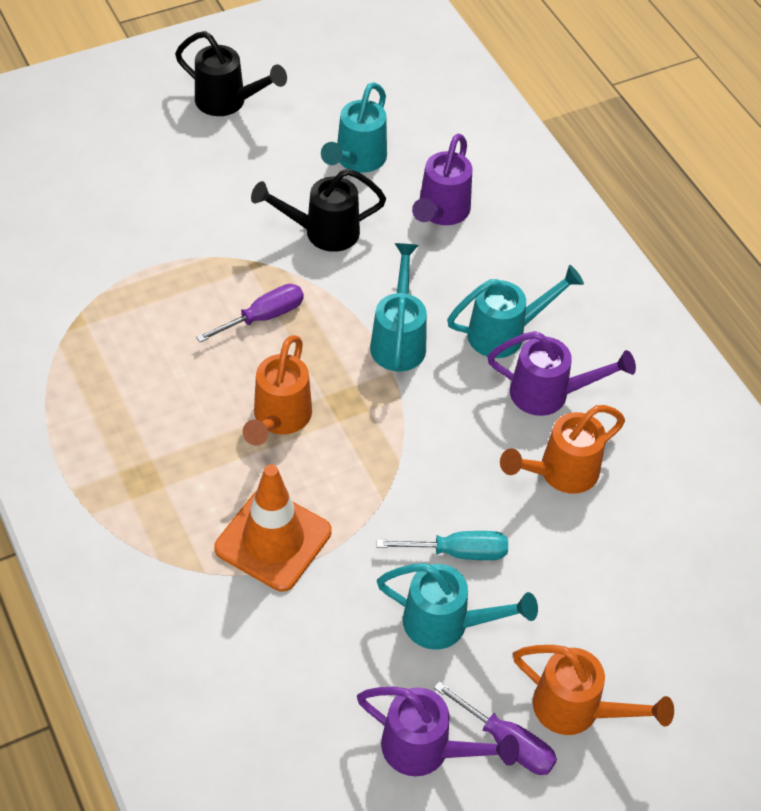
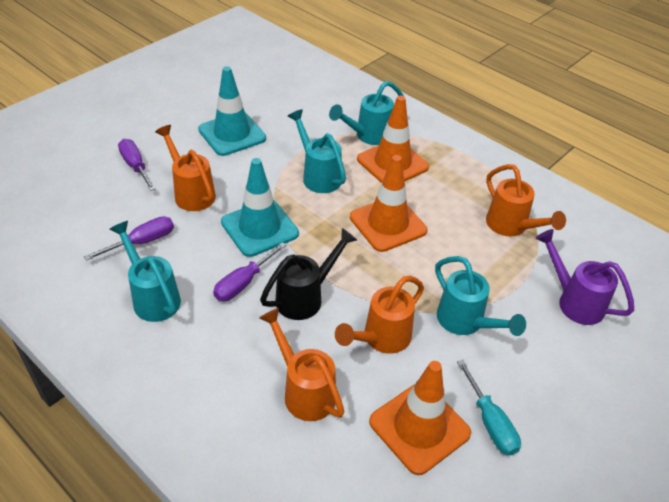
black watering can: 2 -> 1
orange traffic cone: 1 -> 3
orange watering can: 3 -> 4
purple screwdriver: 2 -> 3
purple watering can: 3 -> 1
turquoise traffic cone: 0 -> 2

